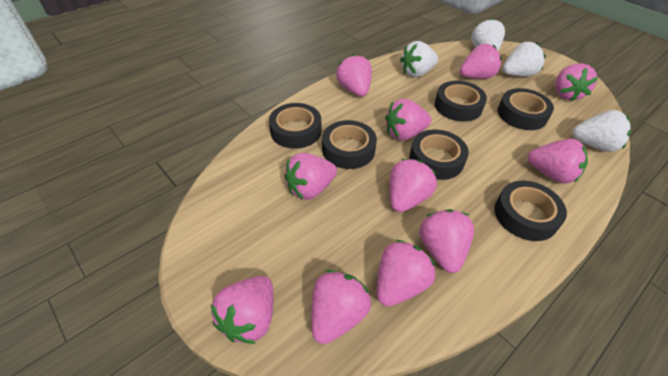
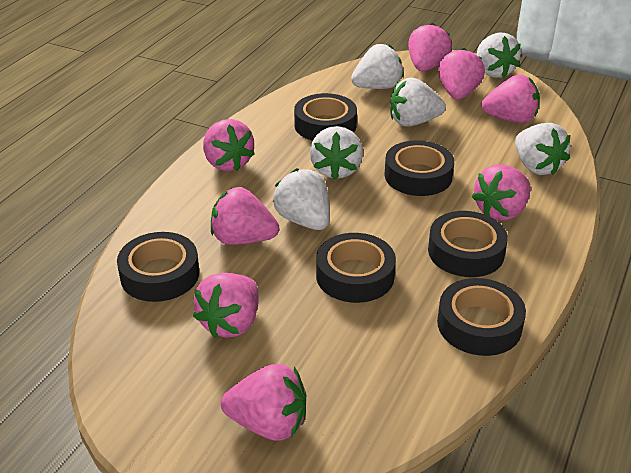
pink strawberry: 11 -> 8
white strawberry: 4 -> 6

